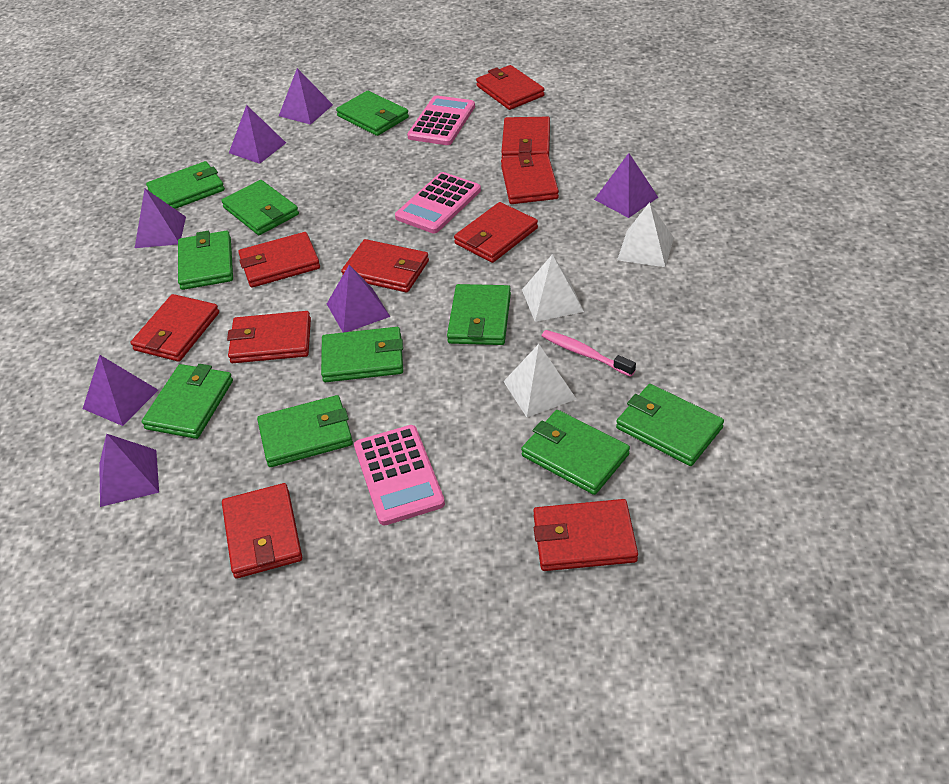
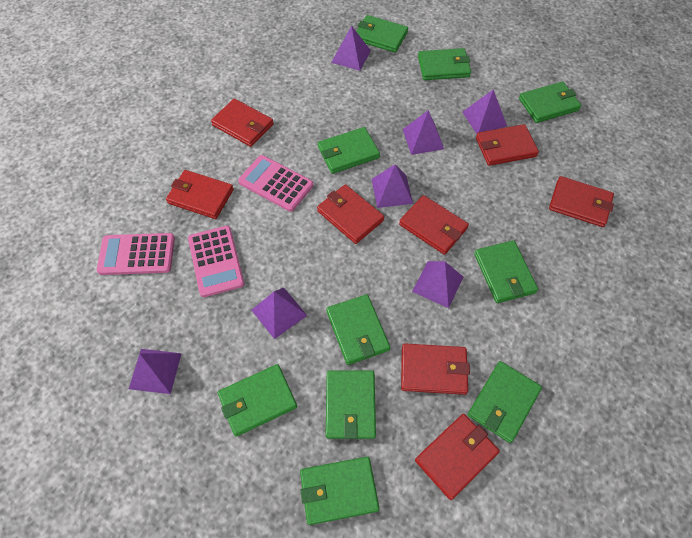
pink toothbrush: 1 -> 0
red wallet: 10 -> 8
white pyramid: 3 -> 0

